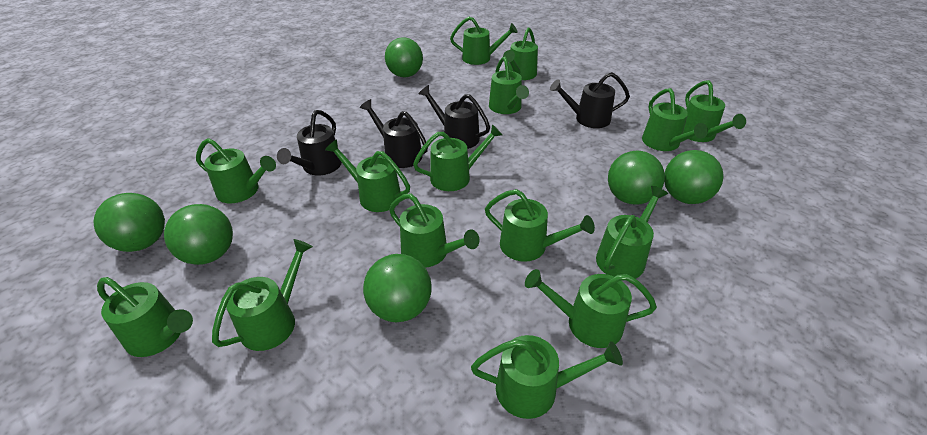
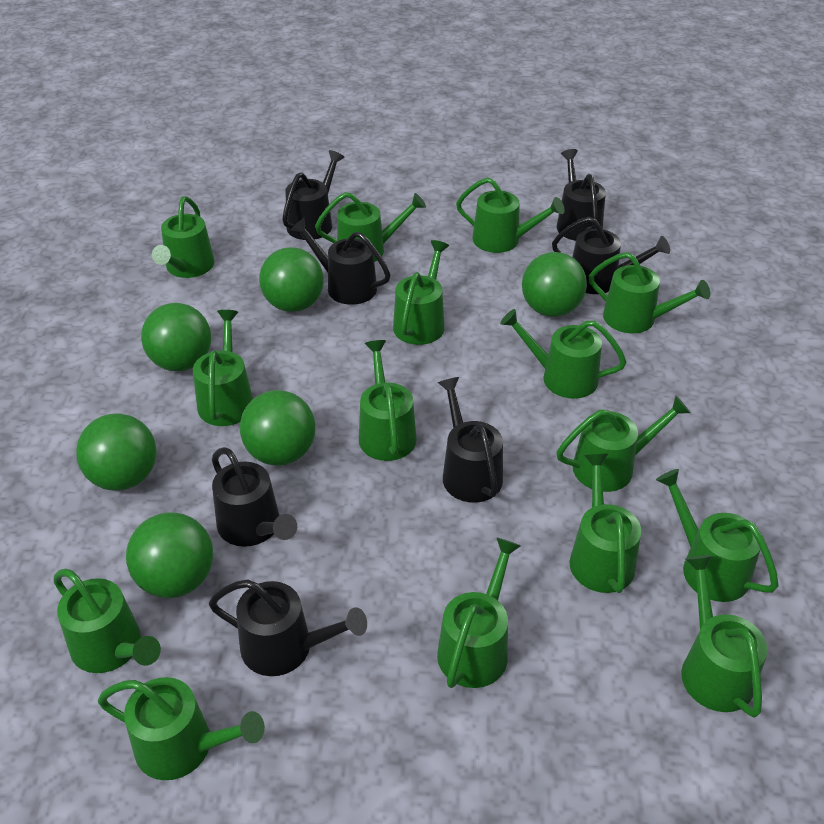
black watering can: 4 -> 7

